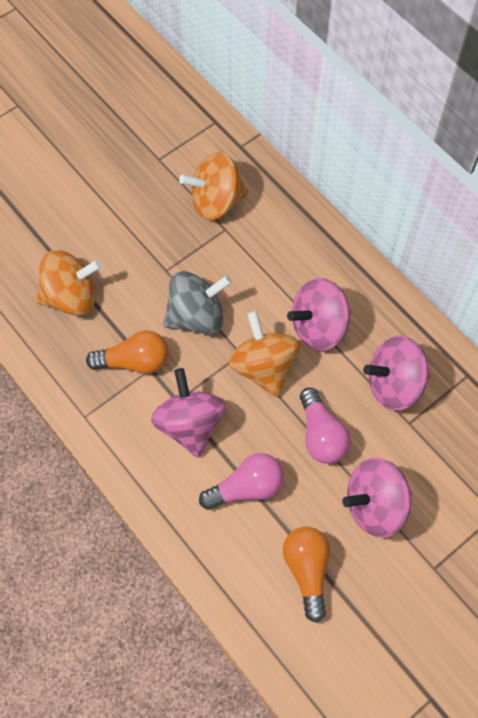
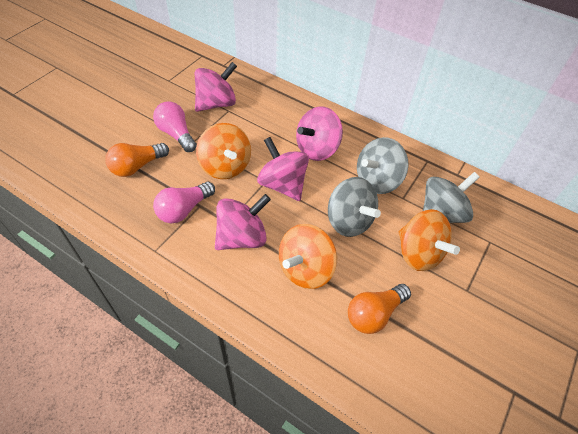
grey spinning top: 1 -> 3

